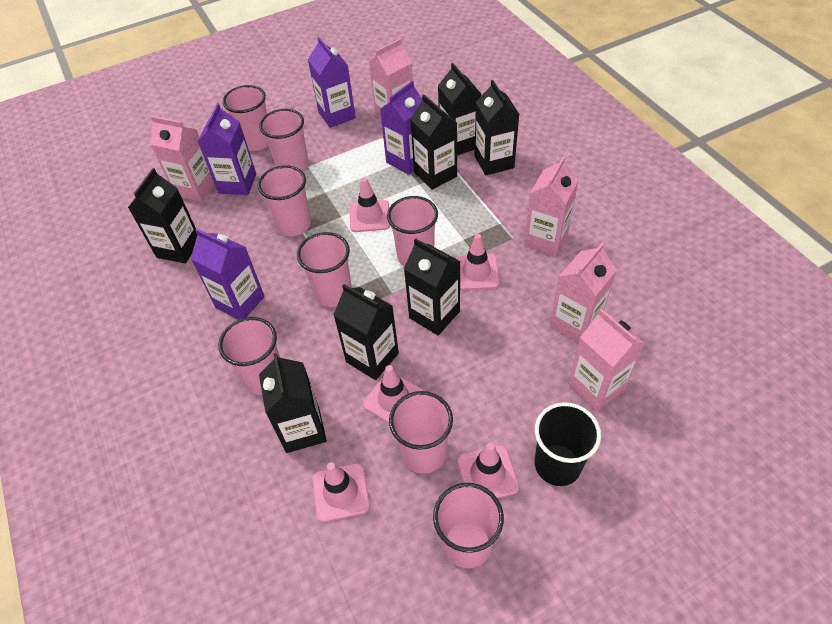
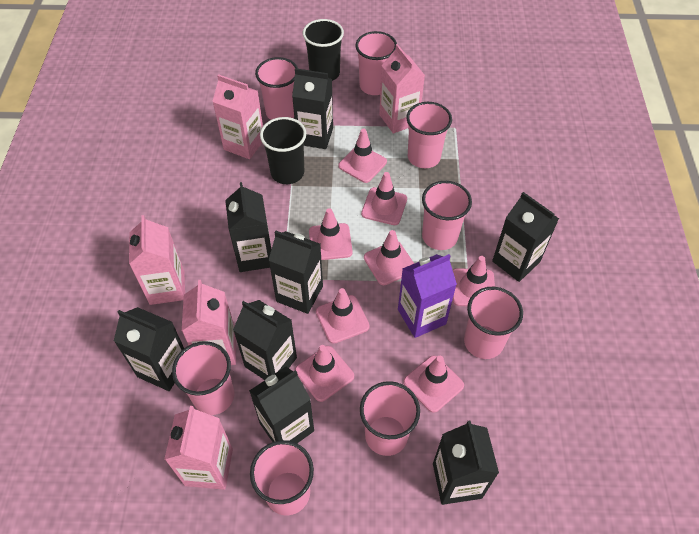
black carton: 7 -> 8
black cup: 1 -> 2
pink traffic cone: 5 -> 8
purple carton: 4 -> 1

